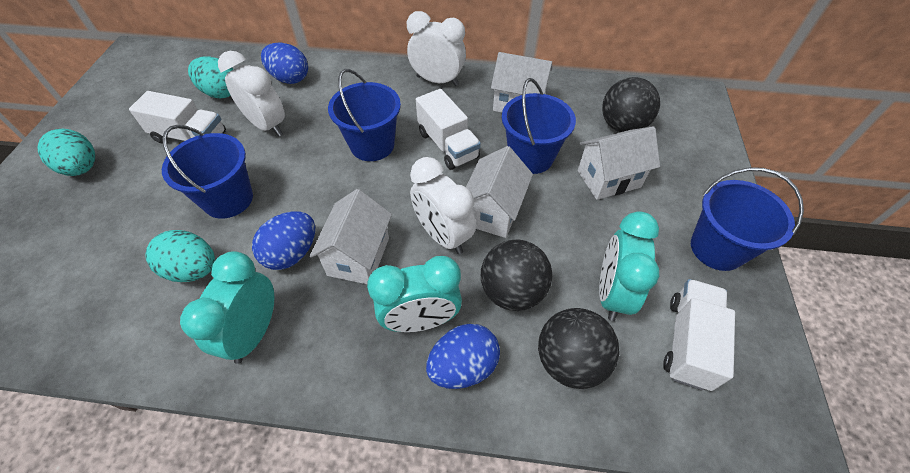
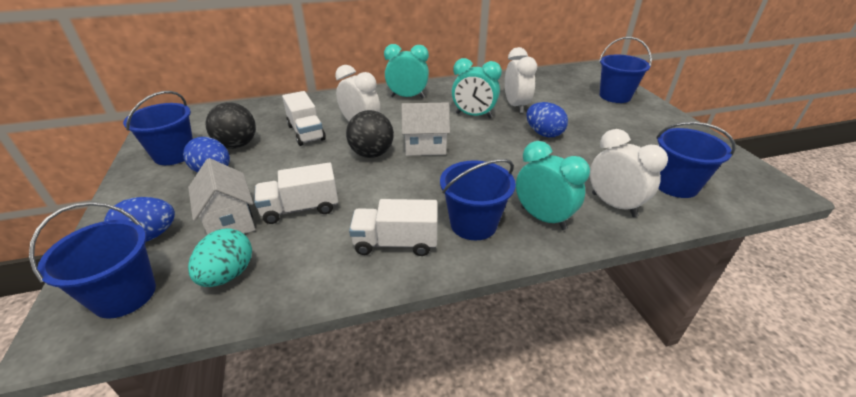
black ball: 3 -> 2
blue bucket: 4 -> 5
turquoise egg: 3 -> 1
white house: 4 -> 2

